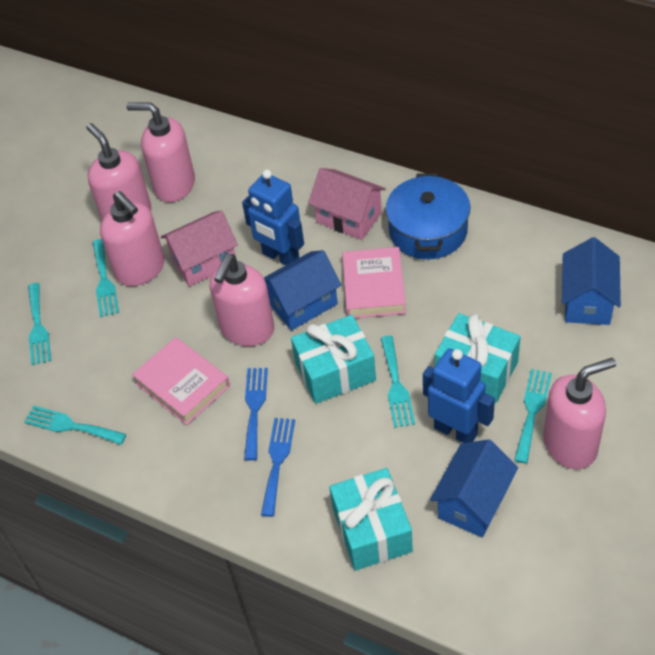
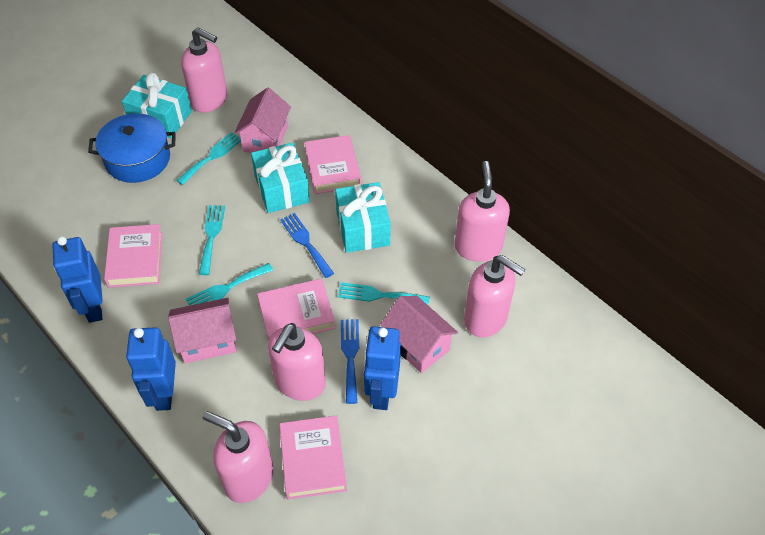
blue house: 3 -> 0
blue robot: 2 -> 3
pink book: 2 -> 4
pink house: 2 -> 3
turquoise fork: 5 -> 4

